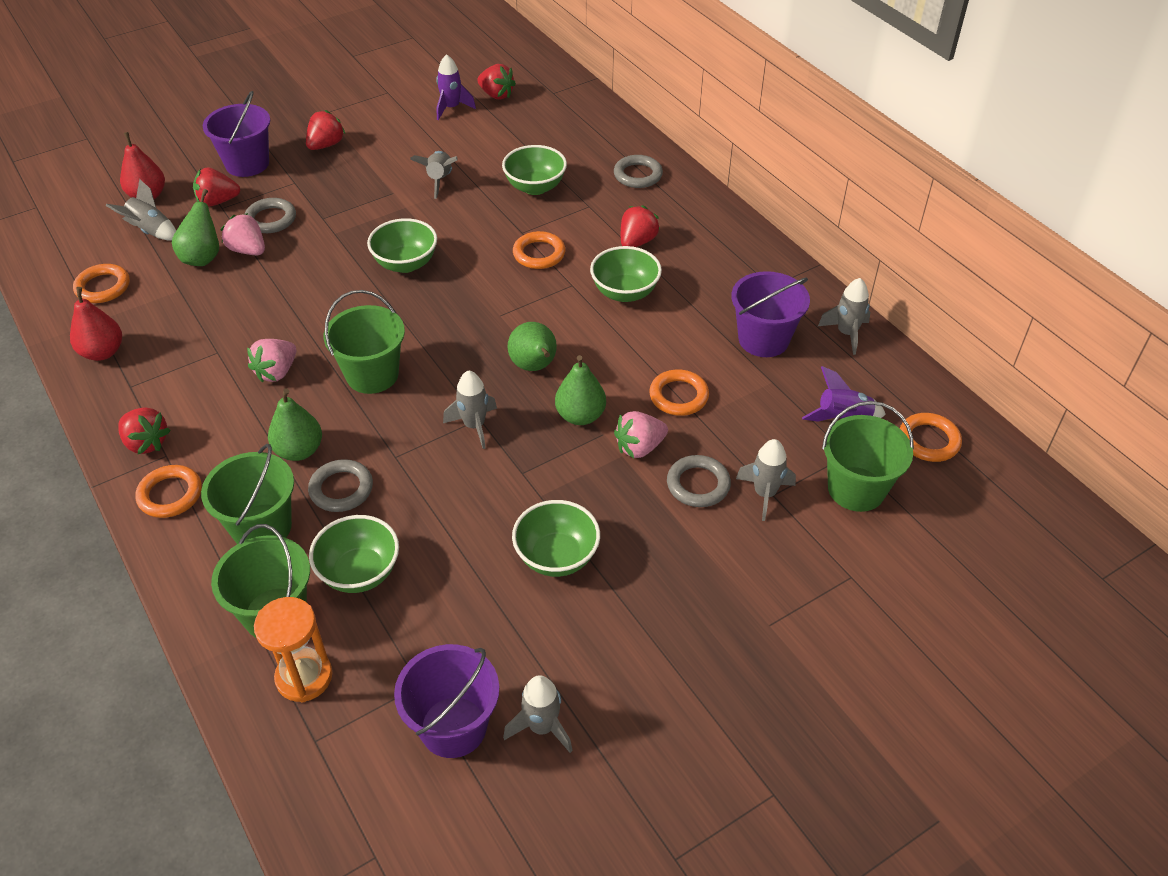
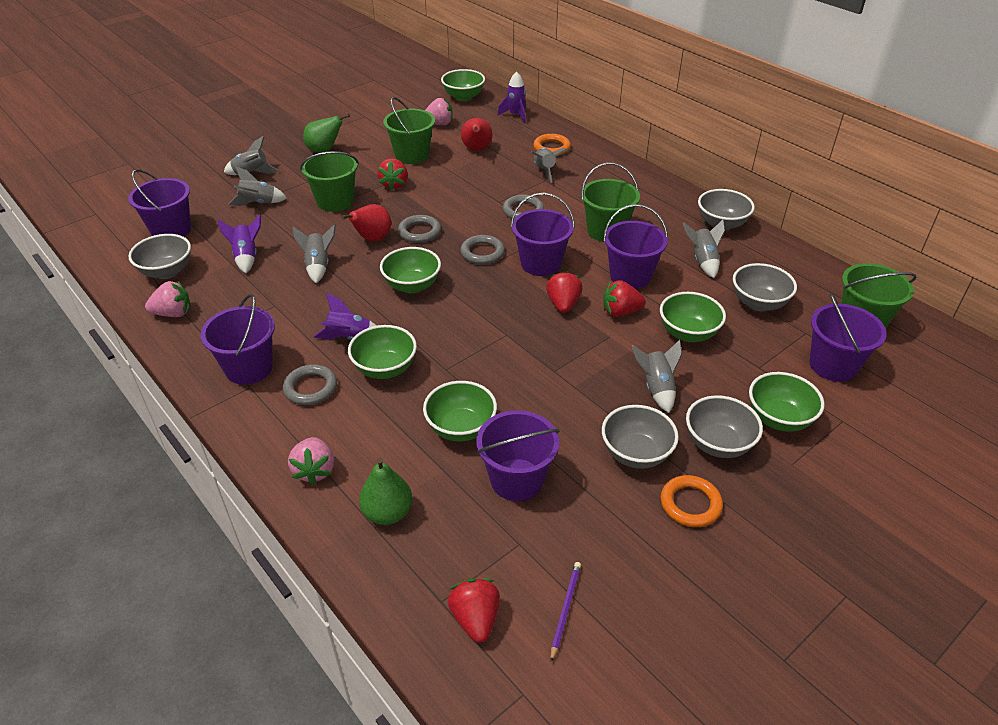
green bowl: 5 -> 6
green pear: 4 -> 2
grey bowl: 0 -> 5
orange hourglass: 1 -> 0
orange ring: 5 -> 2
purple bucket: 3 -> 6
purple pencil: 0 -> 1
purple rocket: 2 -> 3
red strawberry: 5 -> 4

